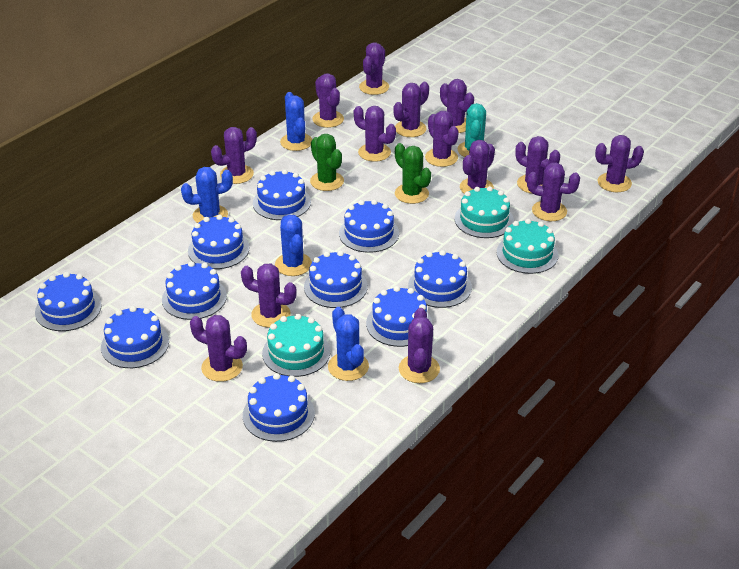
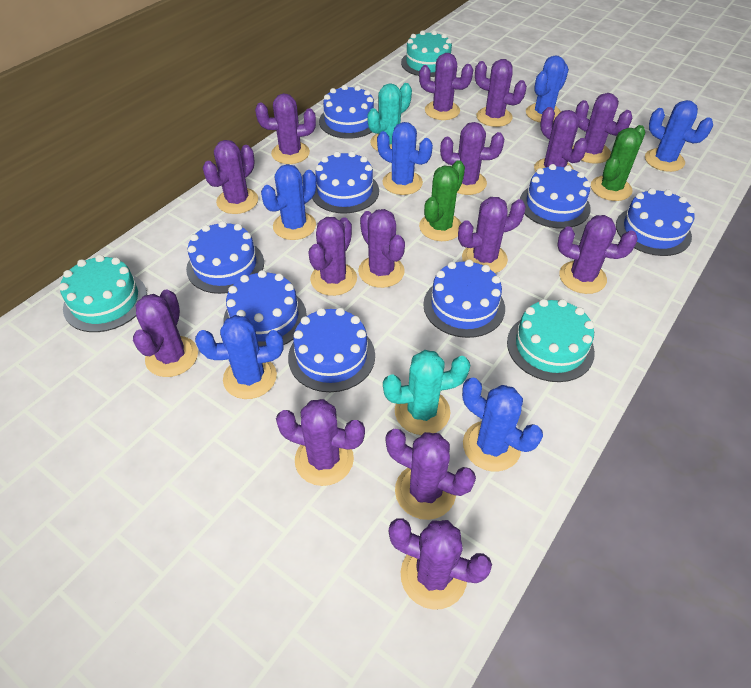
blue cactus: 4 -> 6
blue cake: 10 -> 8
purple cactus: 14 -> 15
turquoise cactus: 1 -> 2

